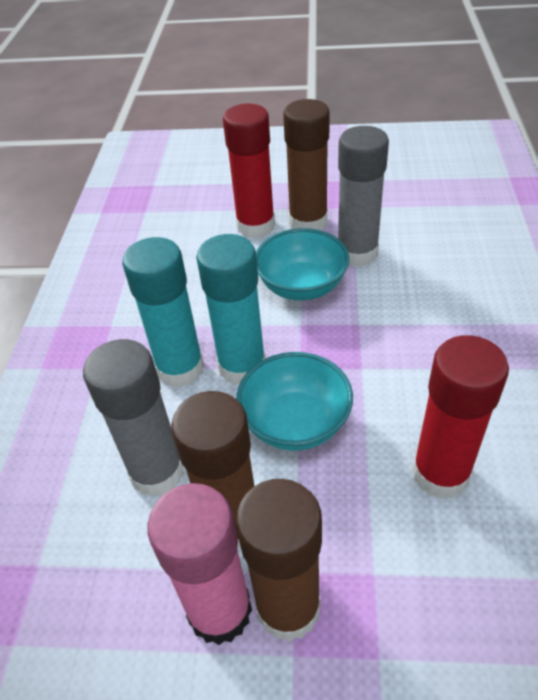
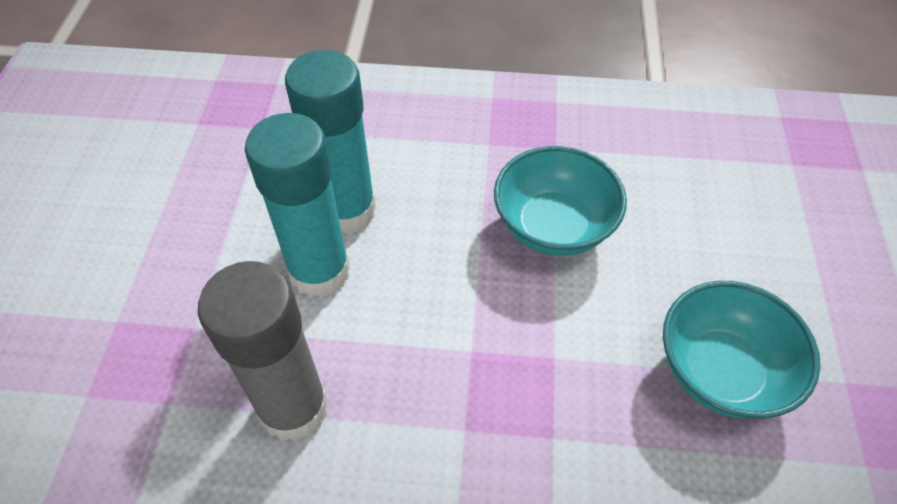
brown glue stick: 3 -> 0
grey glue stick: 2 -> 1
pink glue stick: 1 -> 0
red glue stick: 2 -> 0

